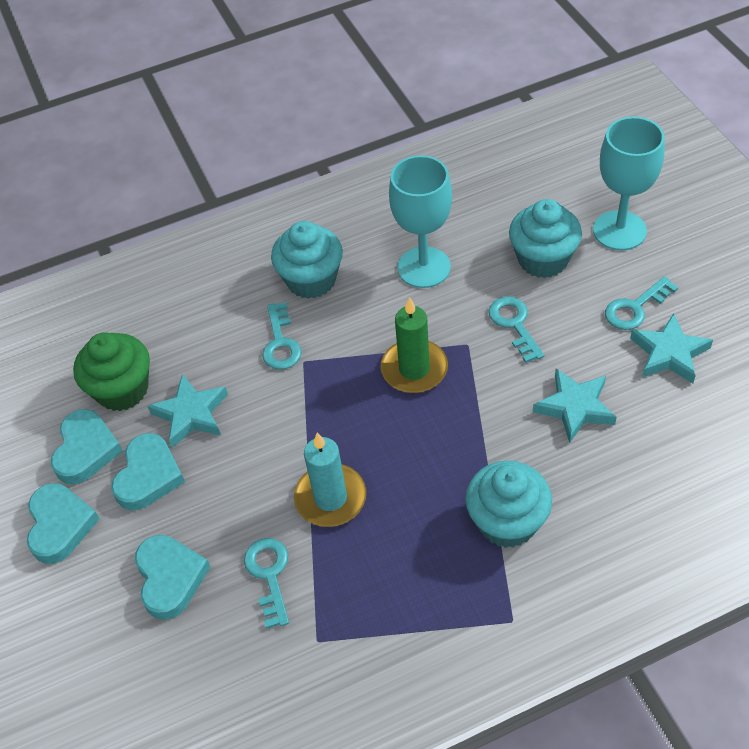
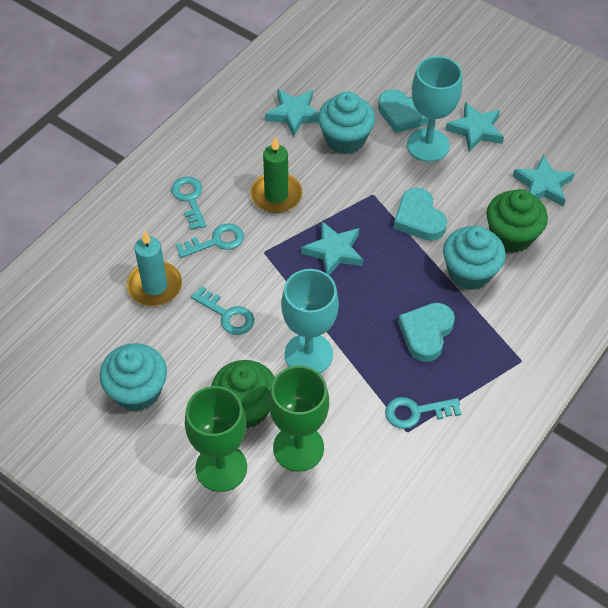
green cupcake: 1 -> 2
green goblet: 0 -> 2
turquoise heart: 4 -> 3
turquoise star: 3 -> 4

